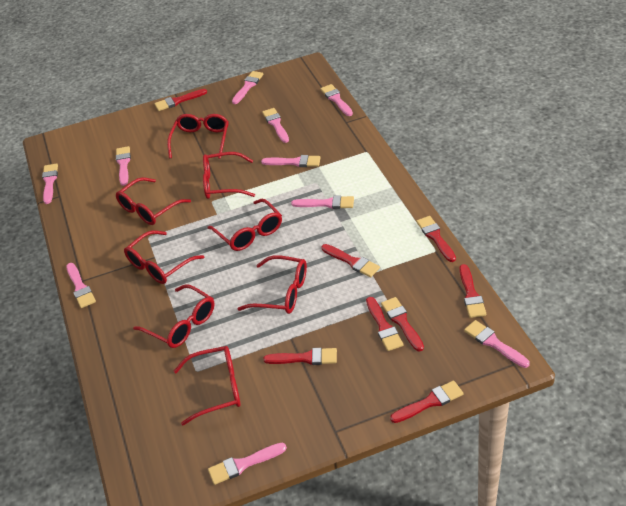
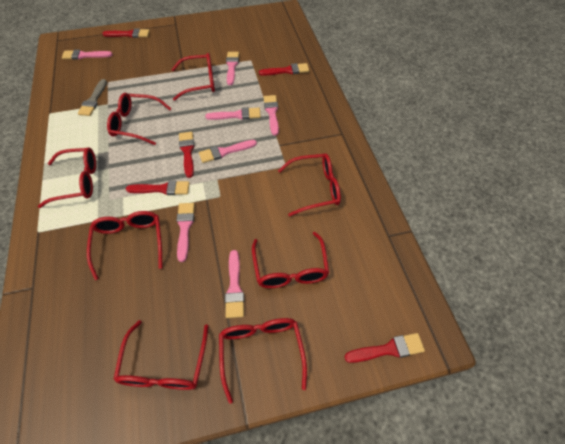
grey brush: 0 -> 1
pink brush: 10 -> 7
red brush: 8 -> 5

